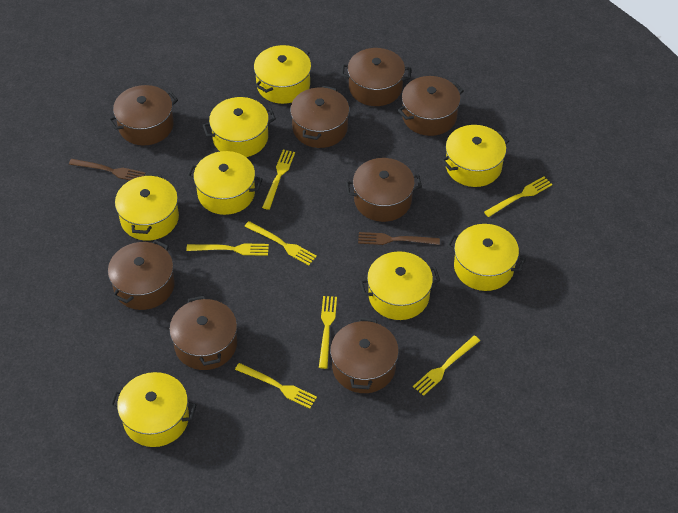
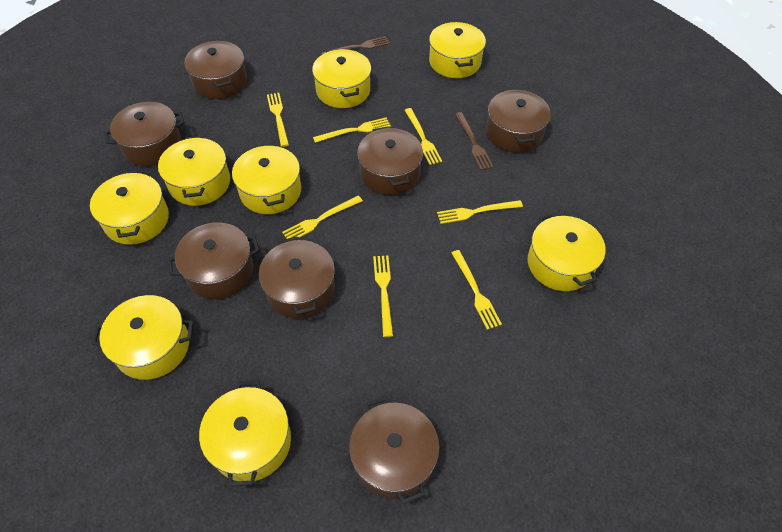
brown pot: 8 -> 7

